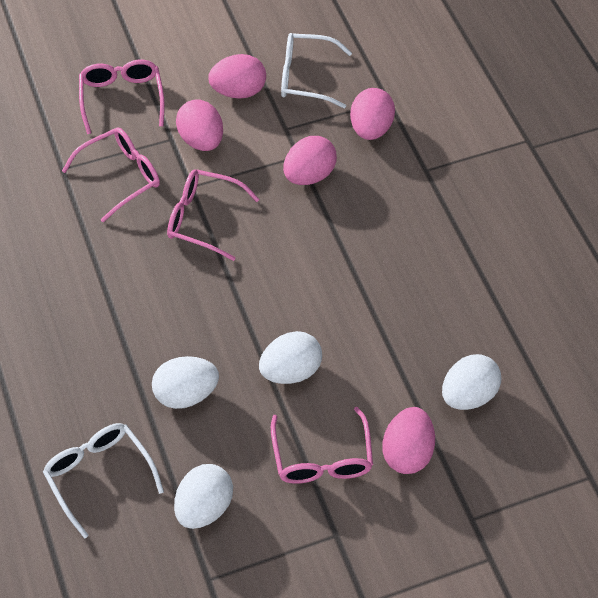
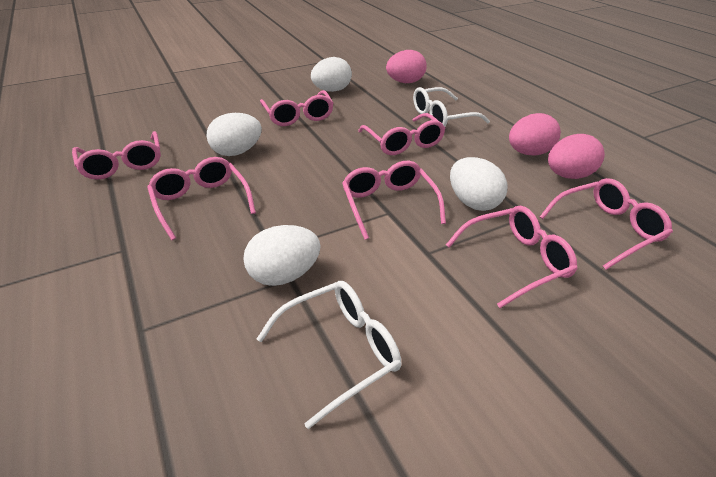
pink egg: 5 -> 3
pink glasses: 4 -> 7

